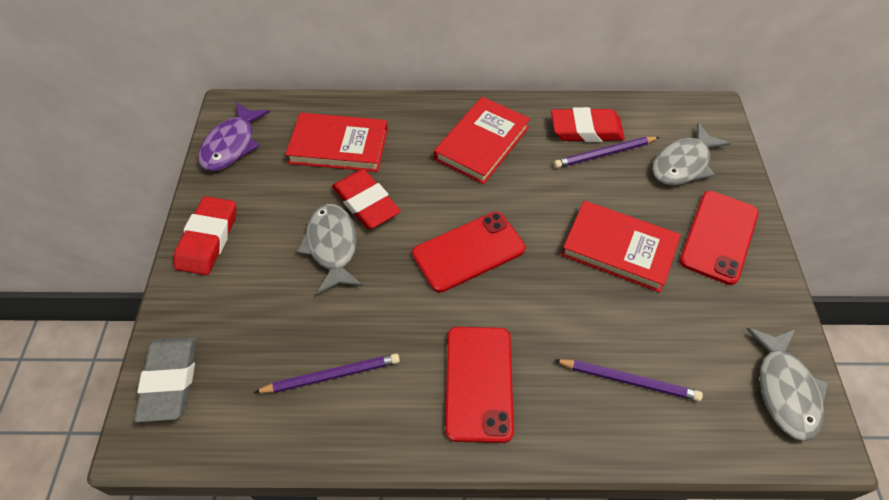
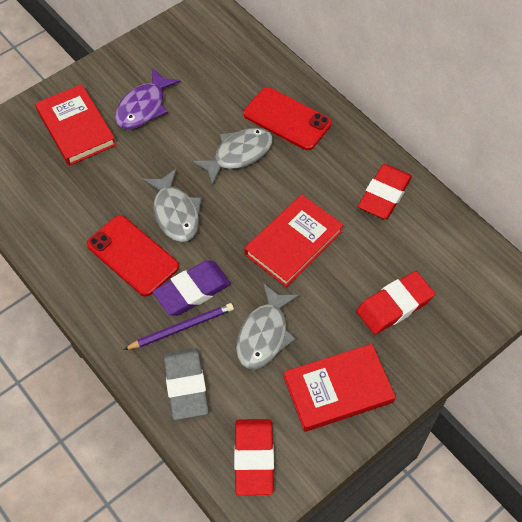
purple eraser: 0 -> 1
purple pencil: 3 -> 1
red phone: 3 -> 2

